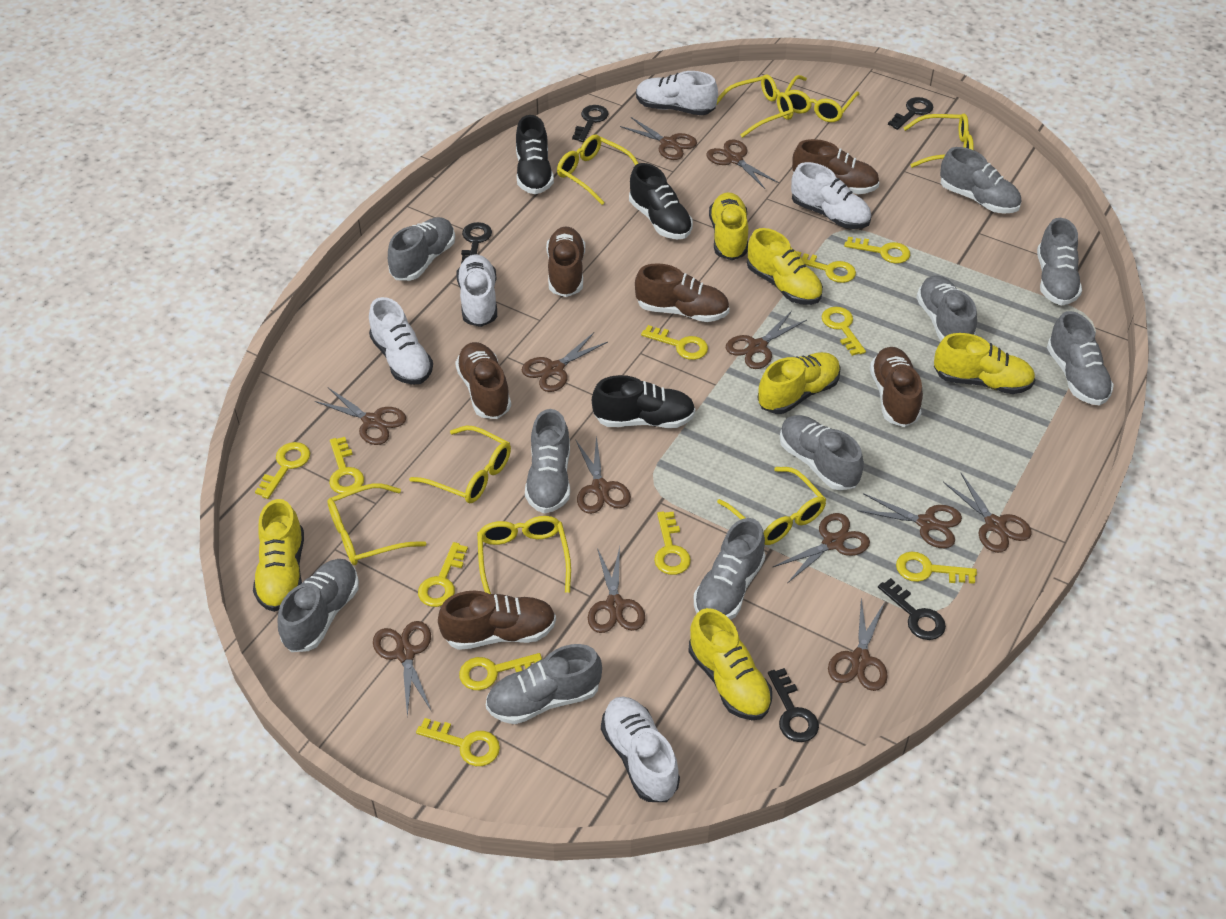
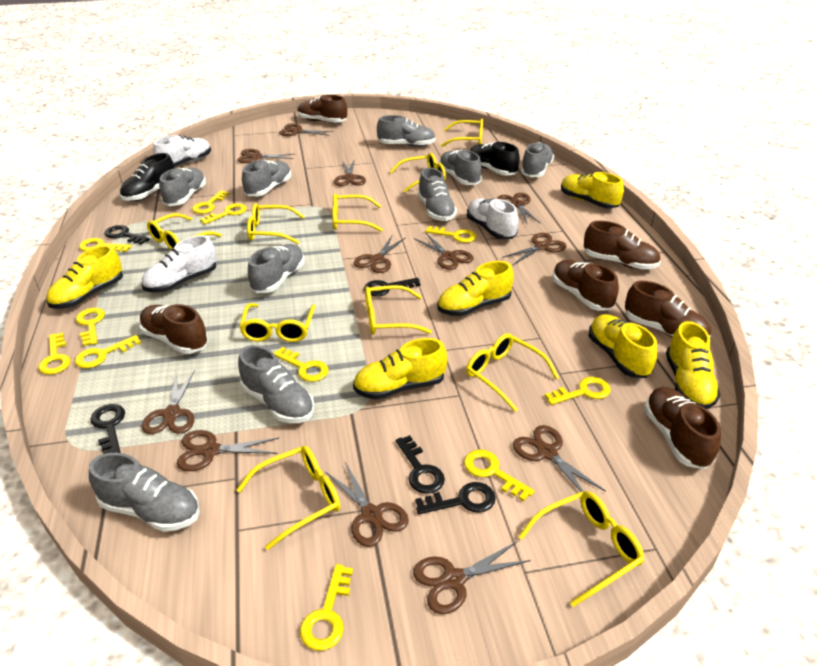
black shoe: 3 -> 2
grey shoe: 10 -> 9
white shoe: 5 -> 3
yellow glasses: 8 -> 10

